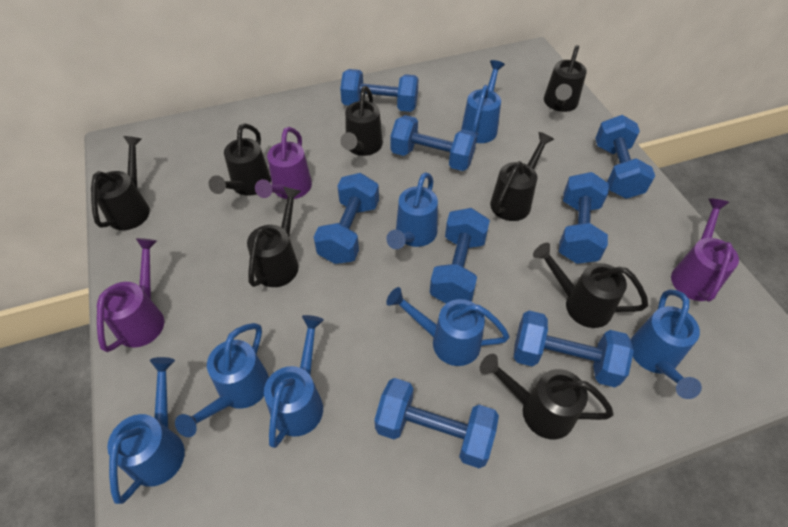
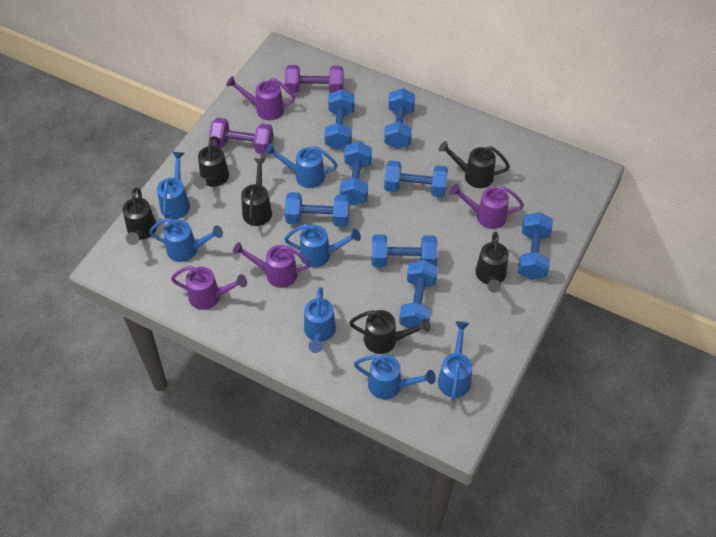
black watering can: 8 -> 6
purple dumbbell: 0 -> 2
purple watering can: 3 -> 4

